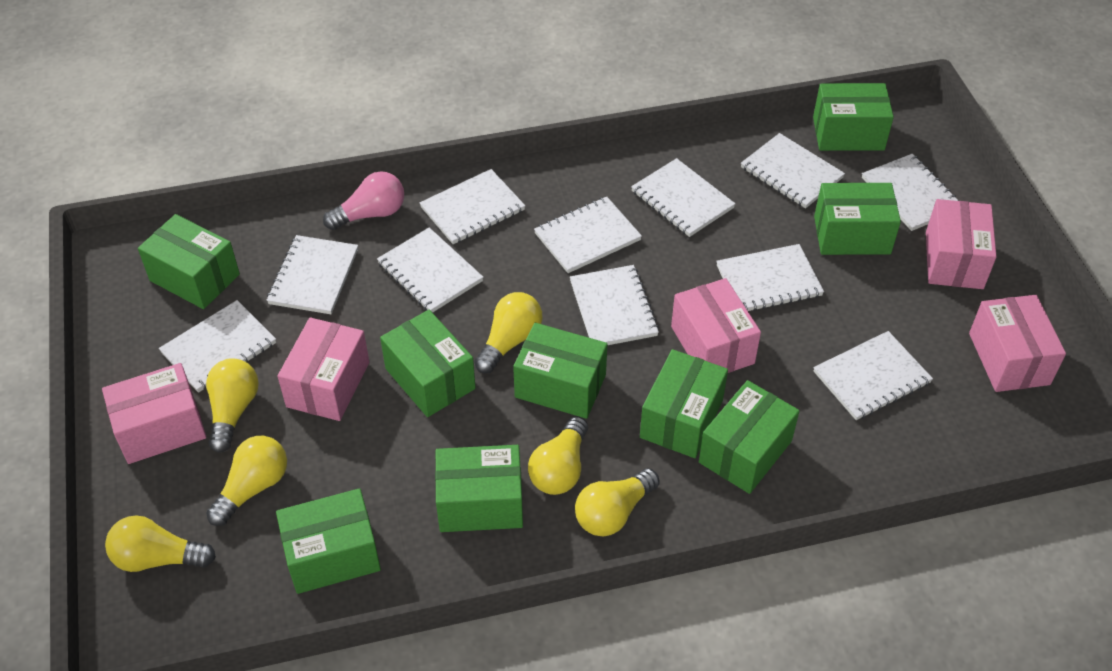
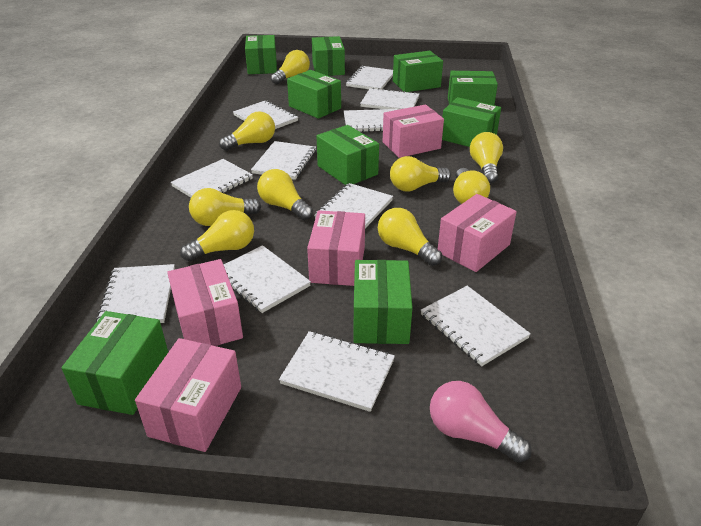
yellow light bulb: 6 -> 9

